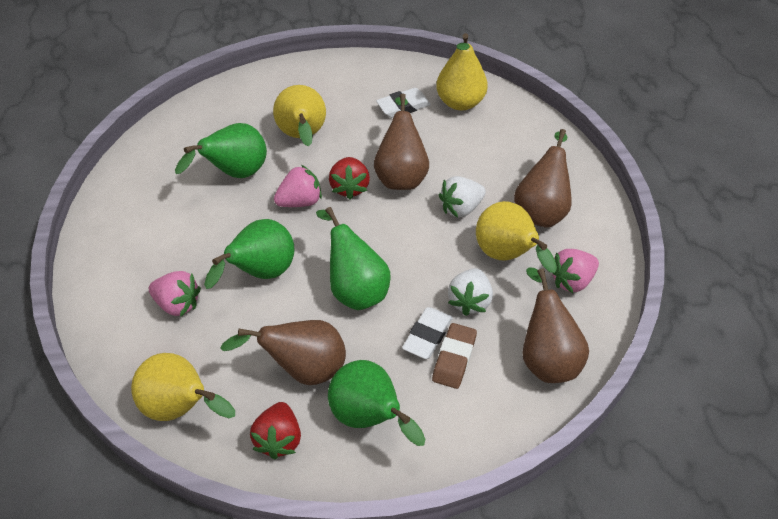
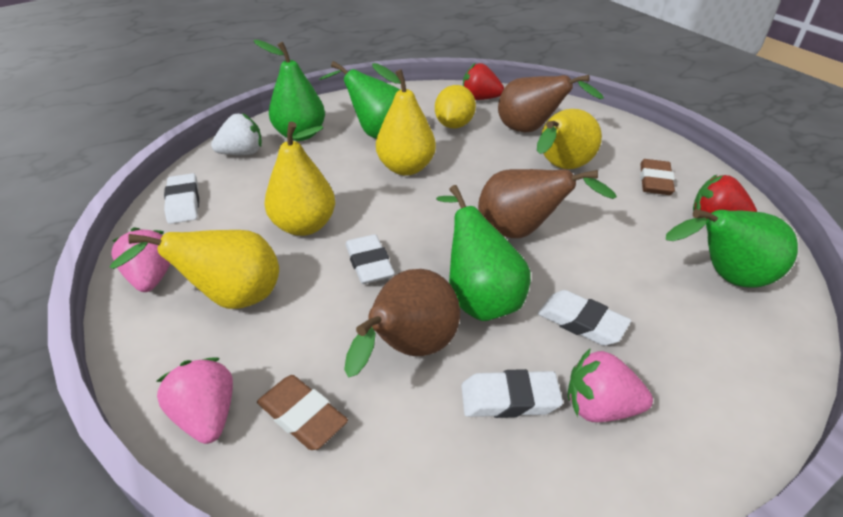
brown eraser: 1 -> 2
brown pear: 4 -> 3
white eraser: 2 -> 4
white strawberry: 2 -> 1
yellow lemon: 0 -> 1

